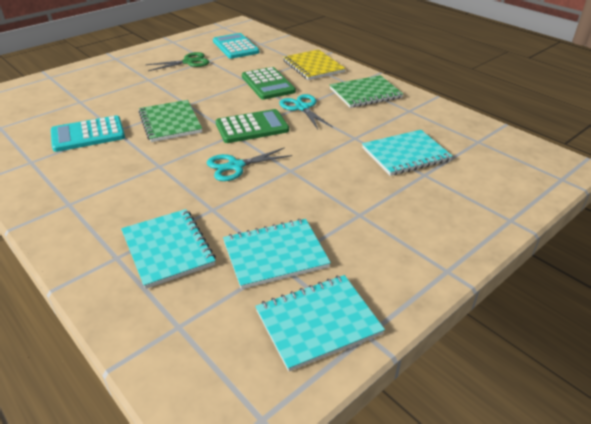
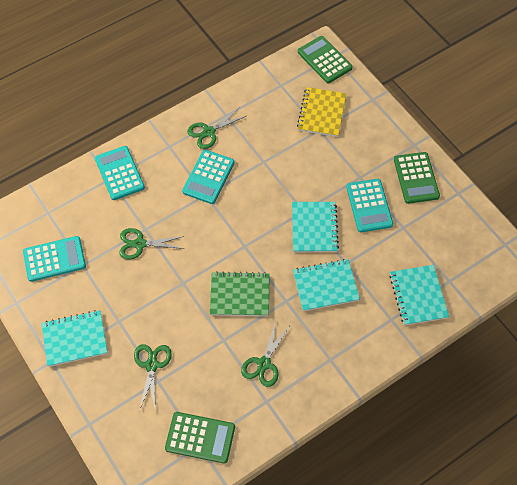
green calculator: 2 -> 3
green notebook: 2 -> 1
green scissors: 1 -> 4
turquoise calculator: 2 -> 4
turquoise scissors: 2 -> 0

